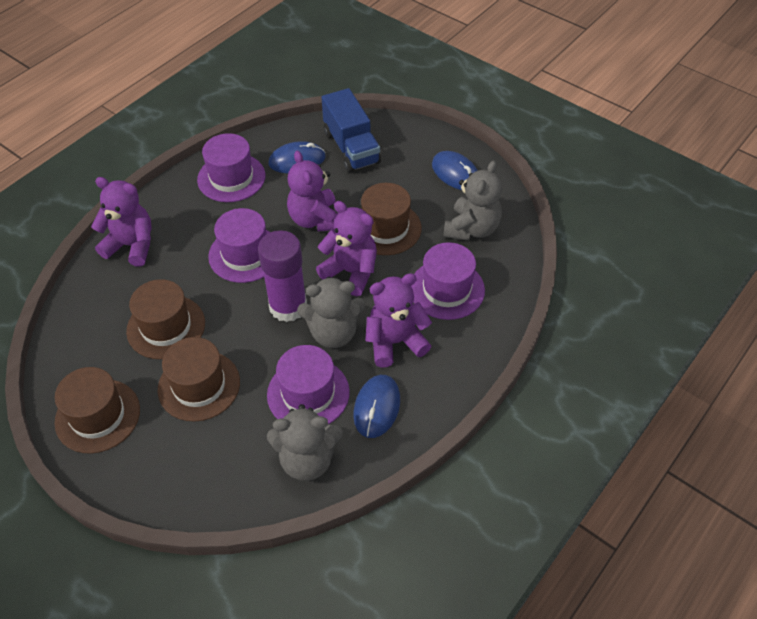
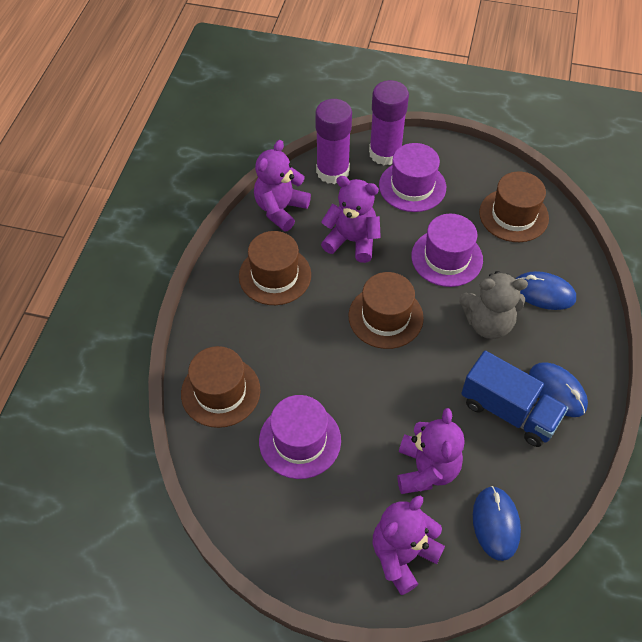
grey teddy bear: 3 -> 1
purple glue stick: 1 -> 2
purple hat: 4 -> 3

